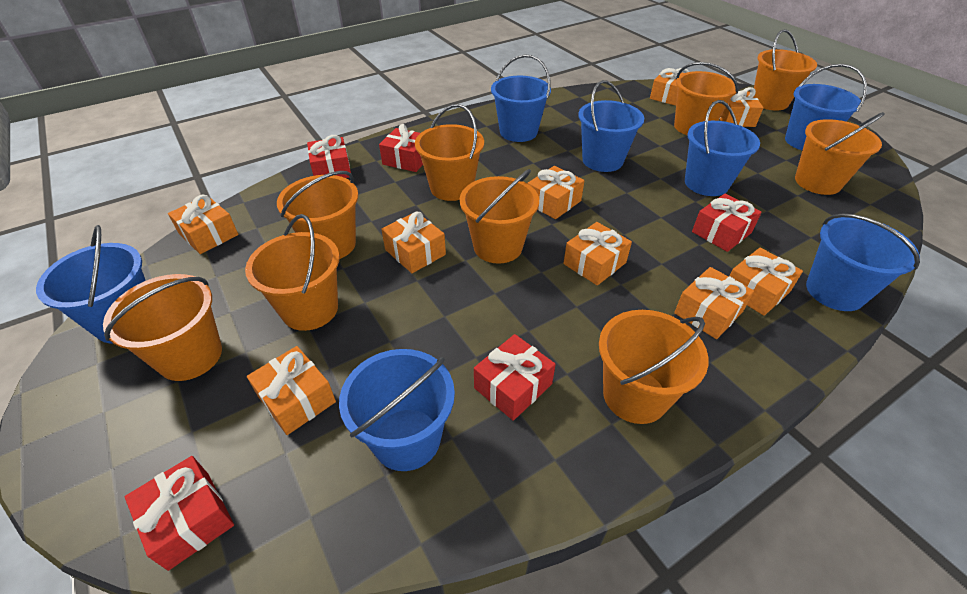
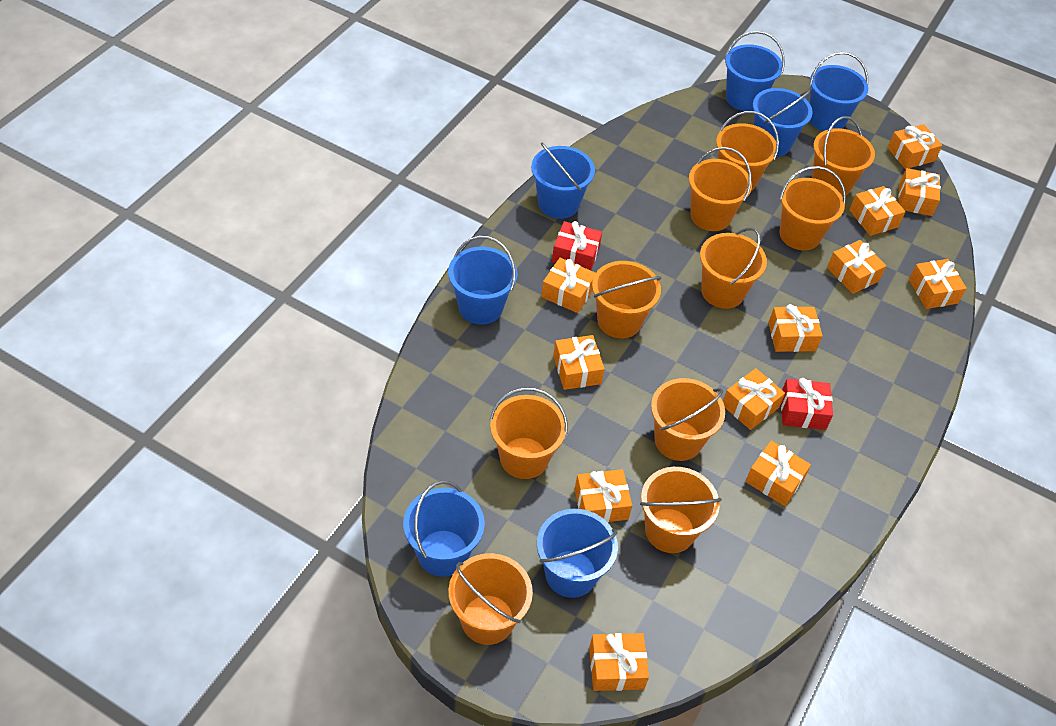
orange bucket: 9 -> 10
orange gift: 9 -> 12
red gift: 5 -> 2

